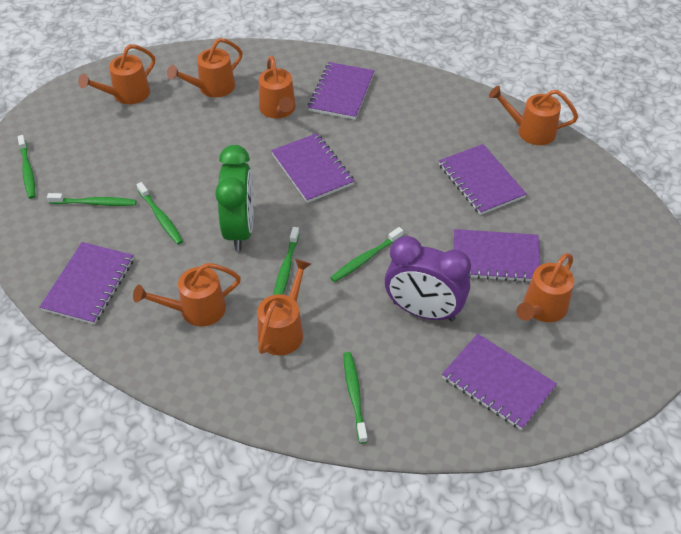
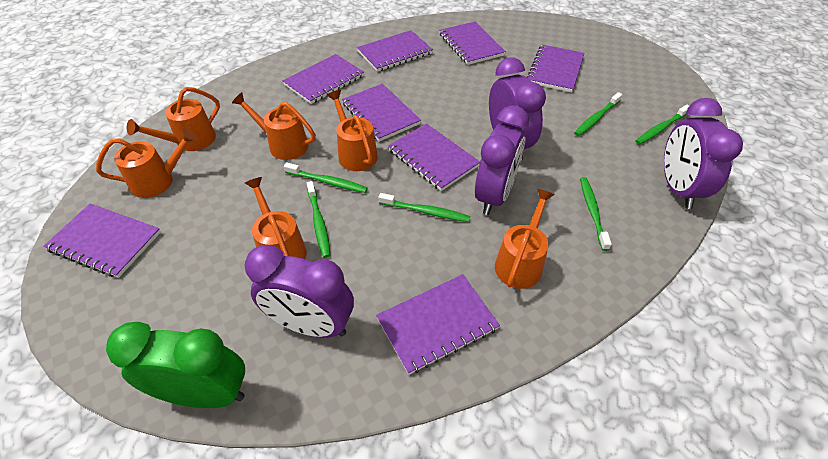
orange watering can: 7 -> 6
purple clock: 1 -> 4
purple notebook: 6 -> 8

